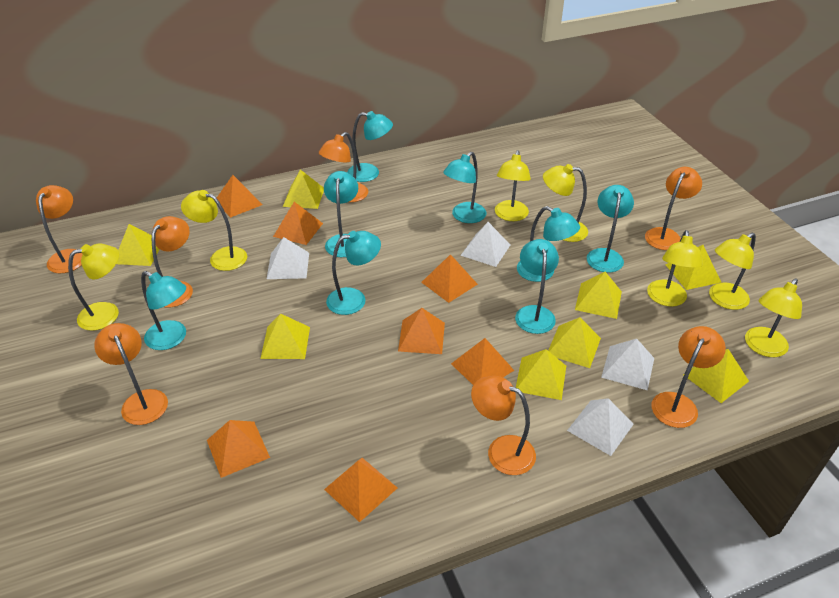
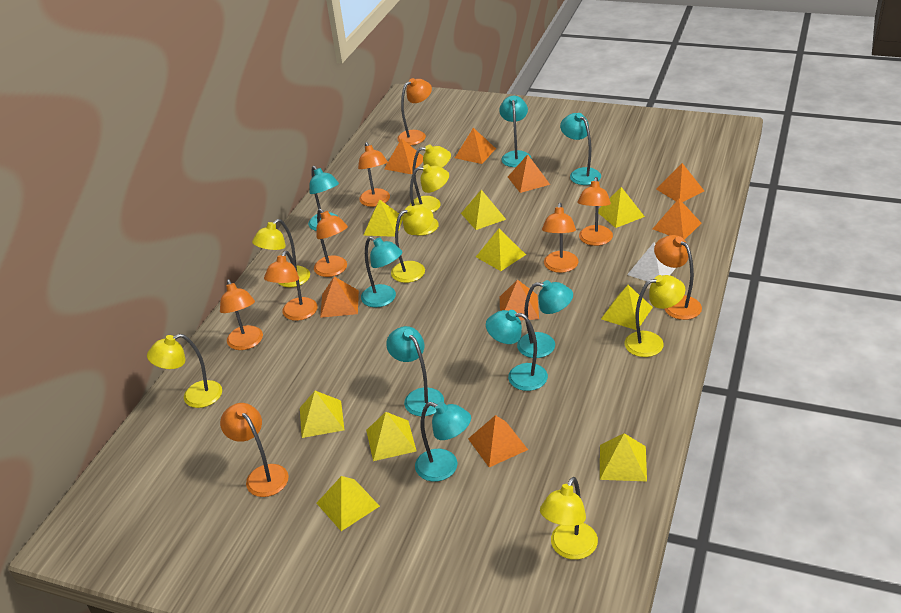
orange lamp: 7 -> 9
orange pyramid: 7 -> 8
white pyramid: 4 -> 1
yellow pyramid: 8 -> 9

